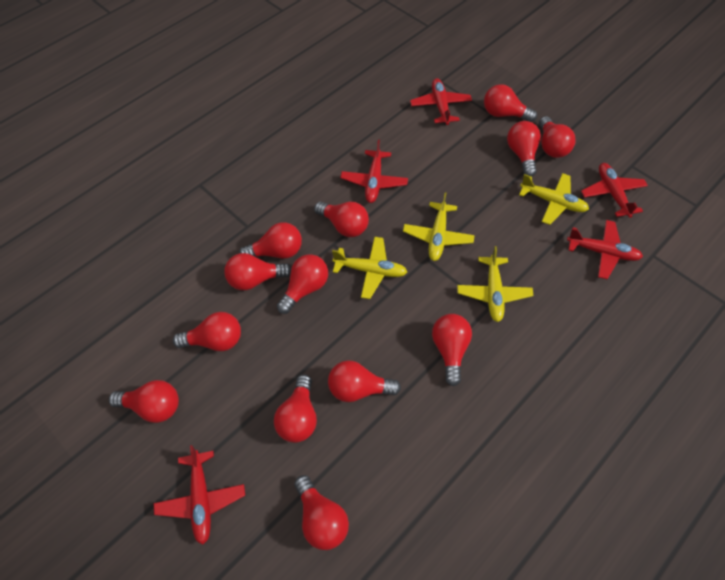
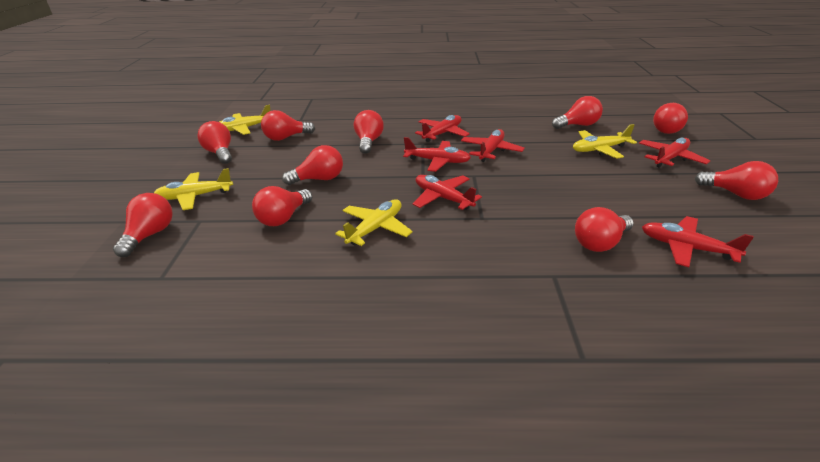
red light bulb: 13 -> 10
red plane: 5 -> 6

